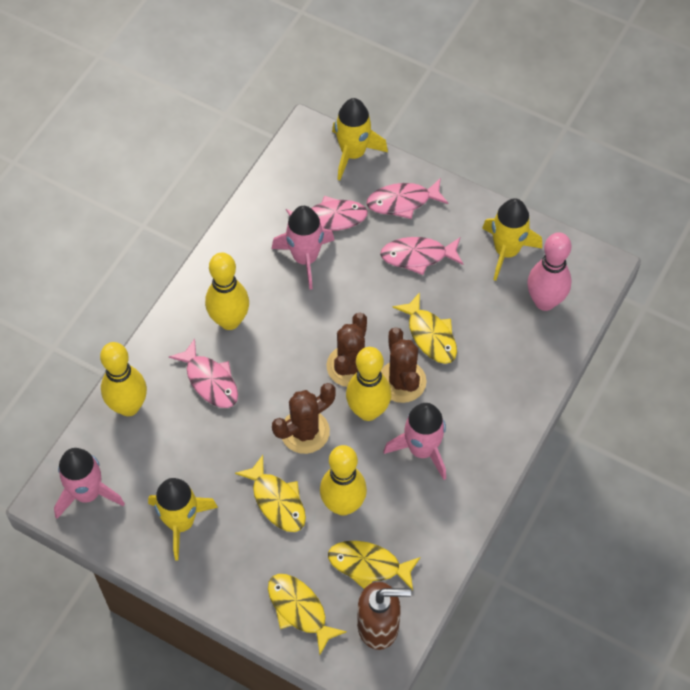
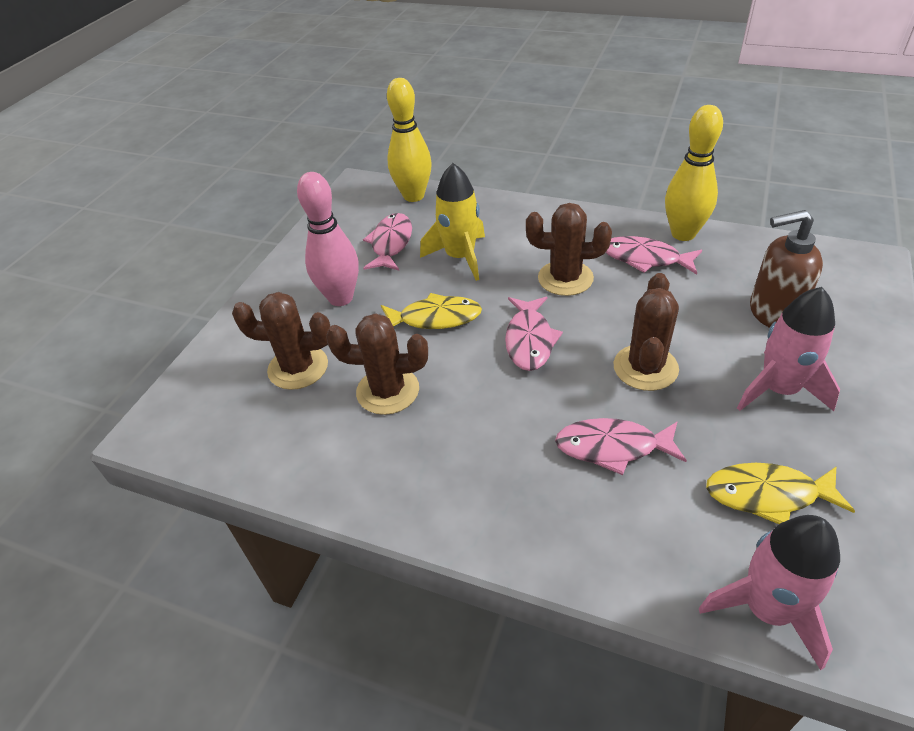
brown cactus: 3 -> 4
pink rocket: 3 -> 2
yellow bowling pin: 4 -> 2
yellow fish: 4 -> 2
yellow rocket: 3 -> 1

